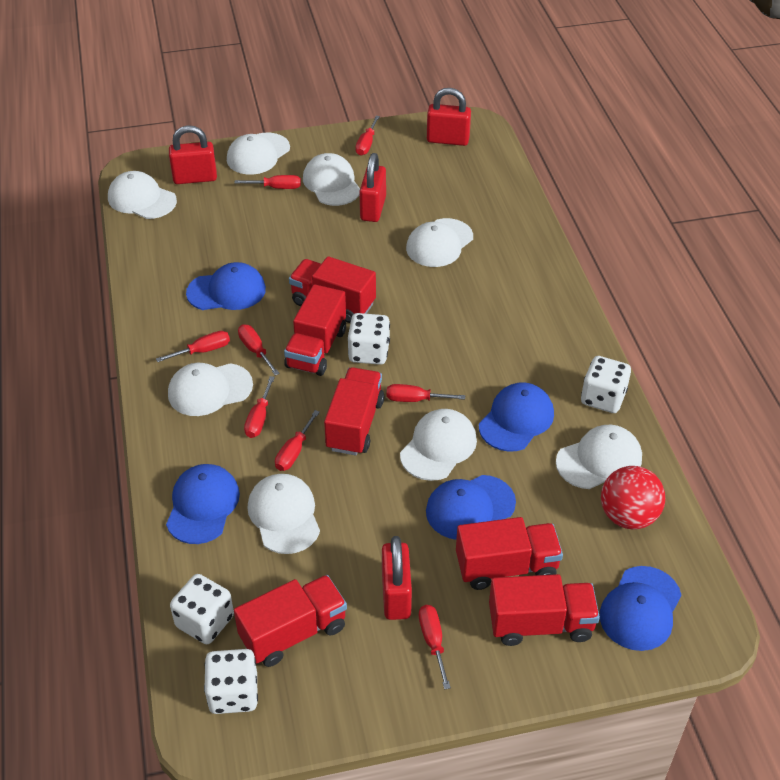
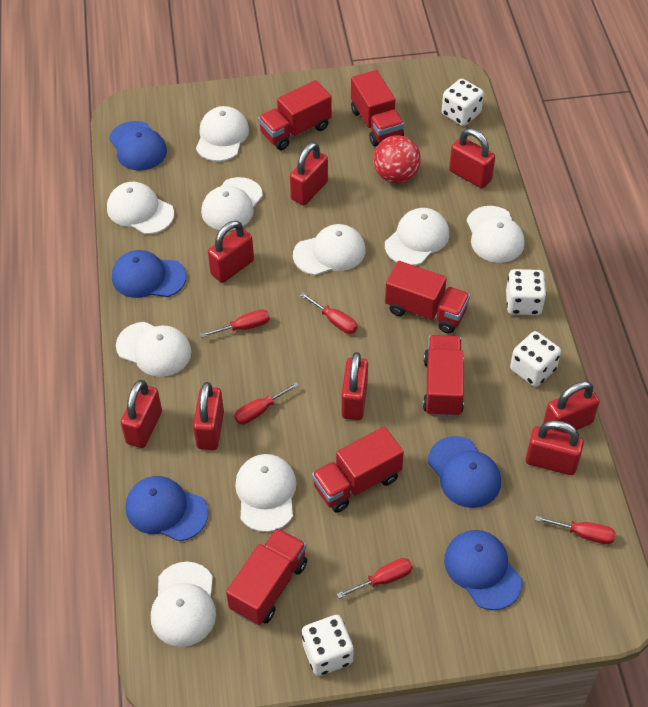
red padlock: 4 -> 8
red screwdriver: 8 -> 5
white cap: 8 -> 9

